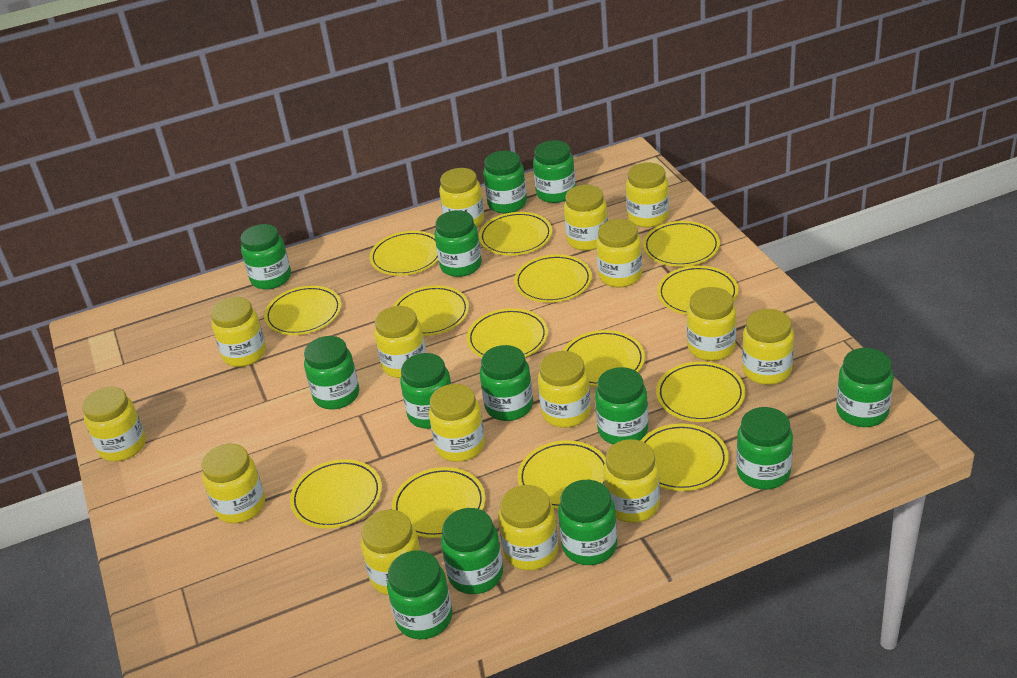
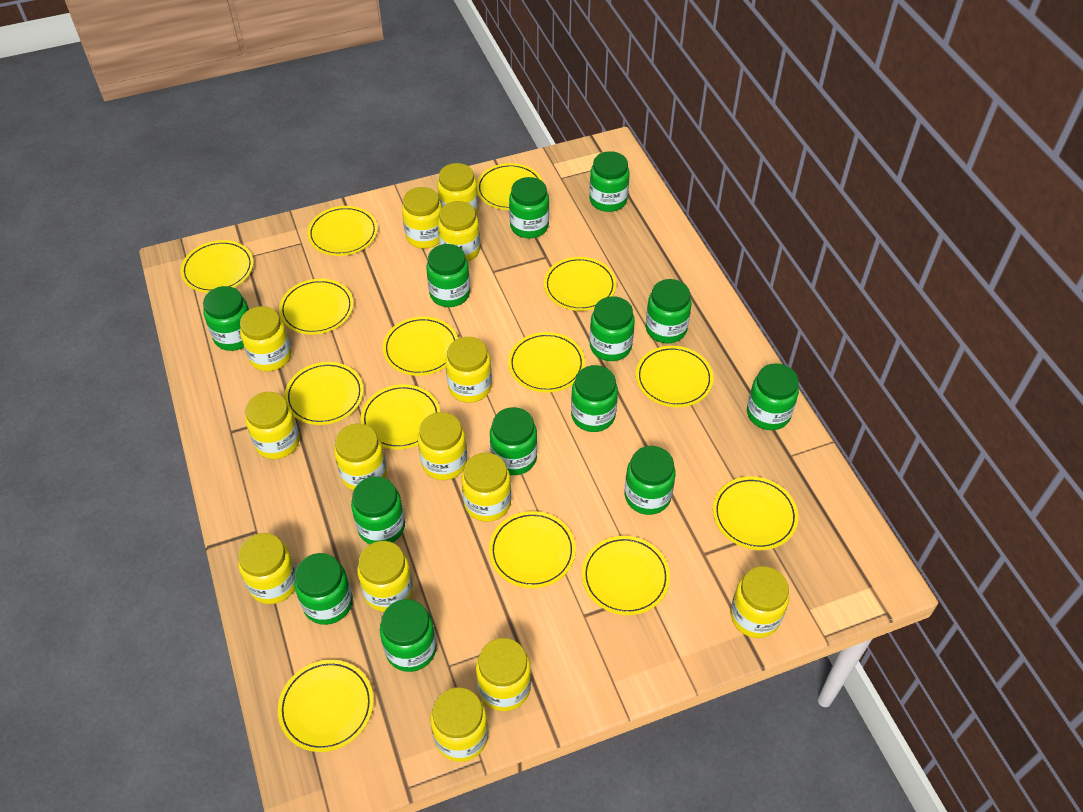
yellow jar: 15 -> 14

